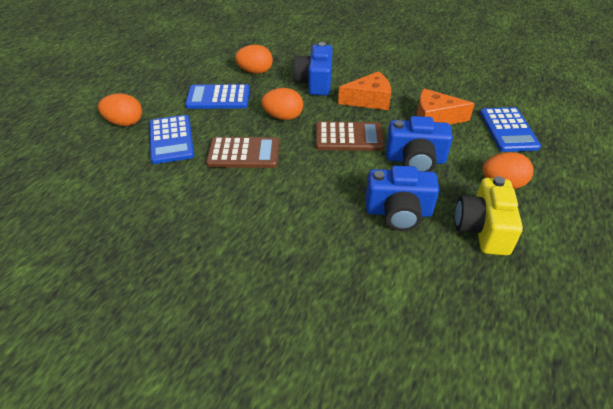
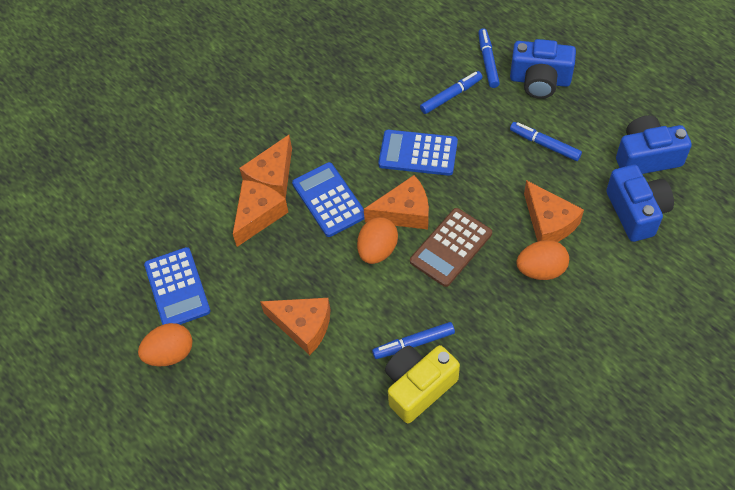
blue marker: 0 -> 4
brown calculator: 2 -> 1
orange cheese: 2 -> 5
orange egg: 4 -> 3

